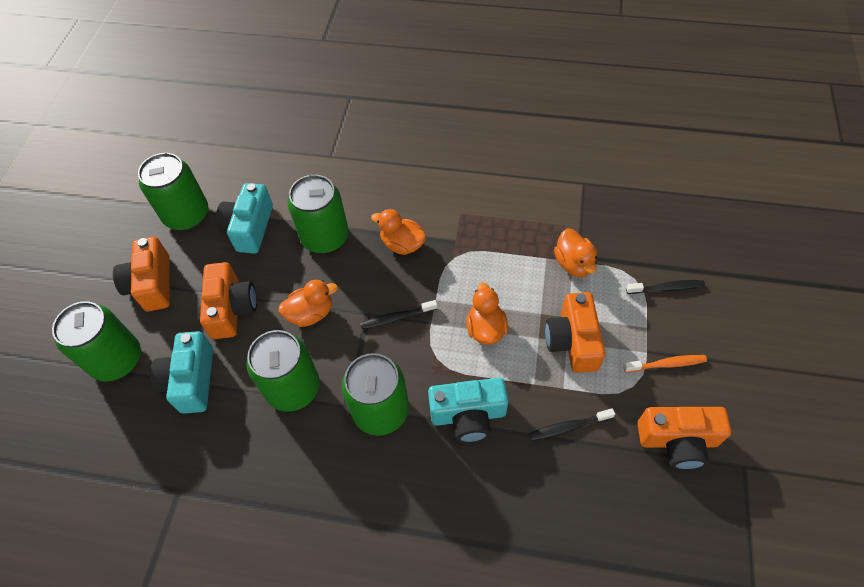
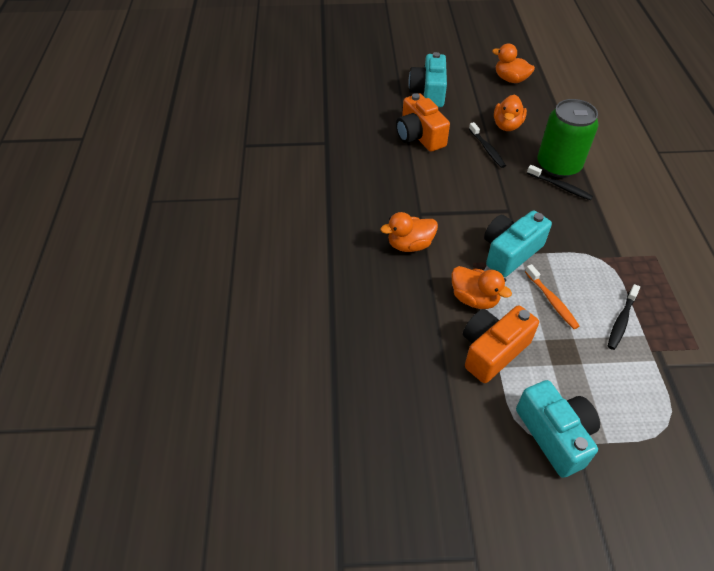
green can: 5 -> 1
orange camera: 4 -> 2

